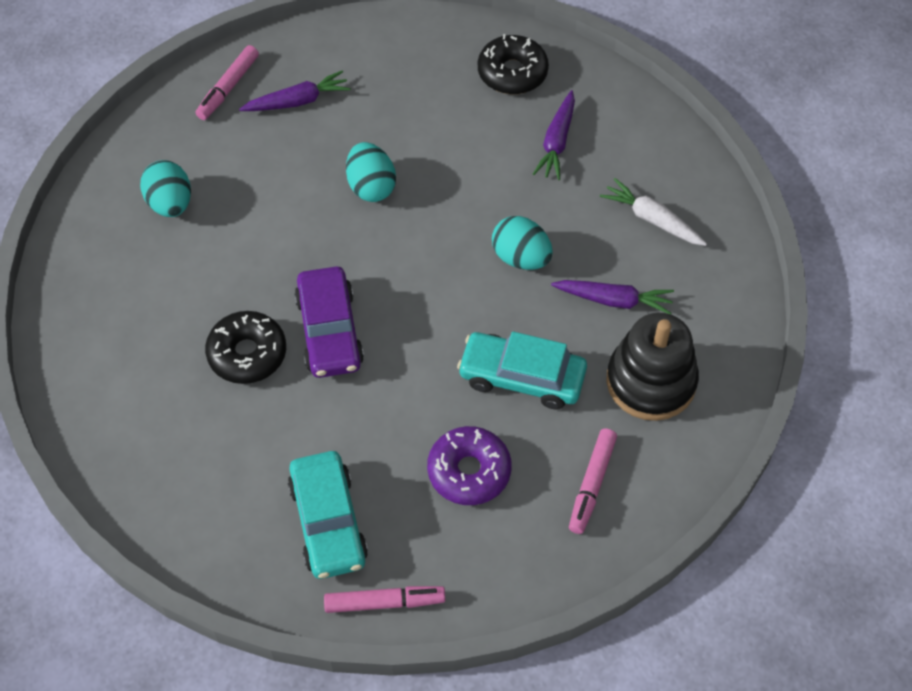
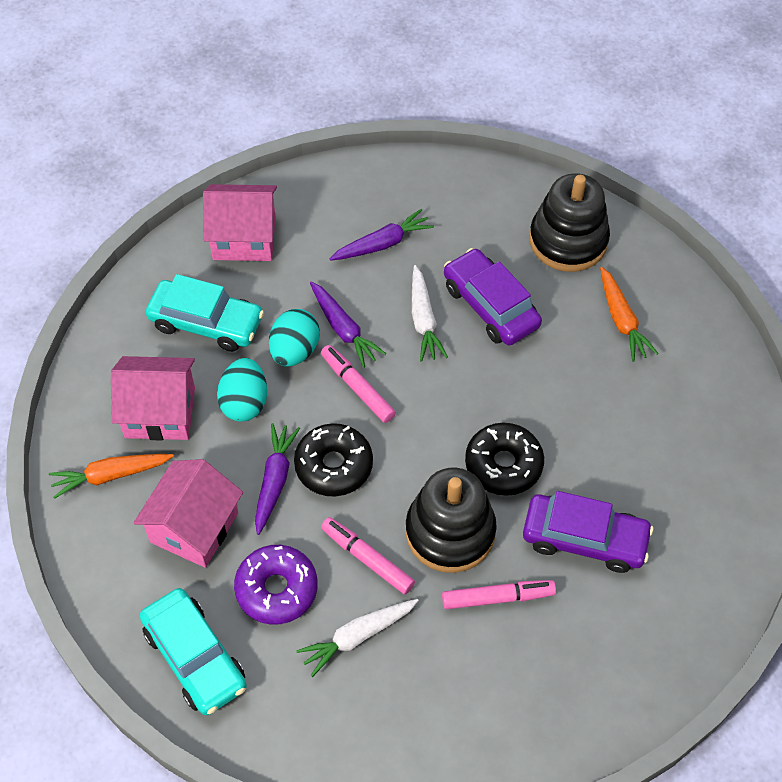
black stacking toy: 1 -> 2
orange carrot: 0 -> 2
pink house: 0 -> 3
purple car: 1 -> 2
turquoise egg: 3 -> 2
white carrot: 1 -> 2

